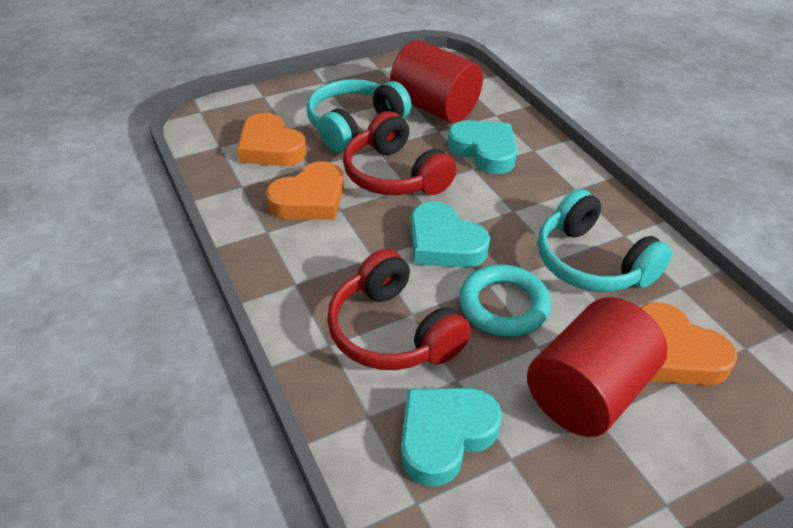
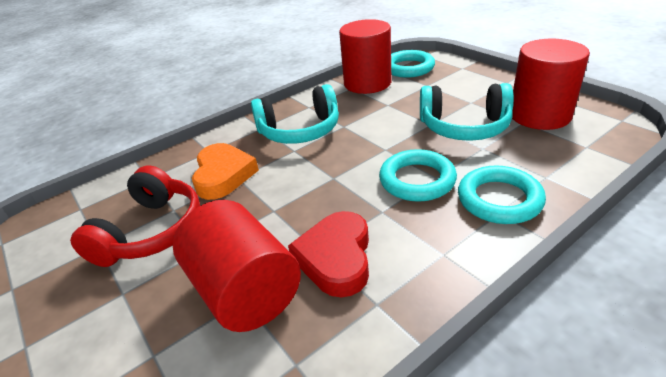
orange heart: 3 -> 1
red cylinder: 2 -> 3
red headphones: 2 -> 1
red heart: 0 -> 1
turquoise heart: 3 -> 0
turquoise ring: 1 -> 3

